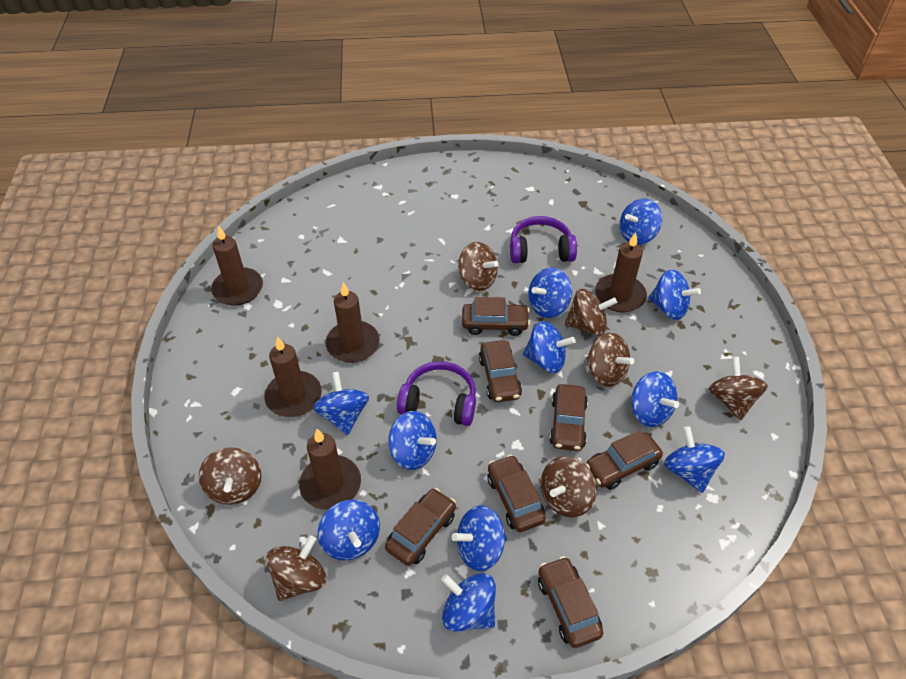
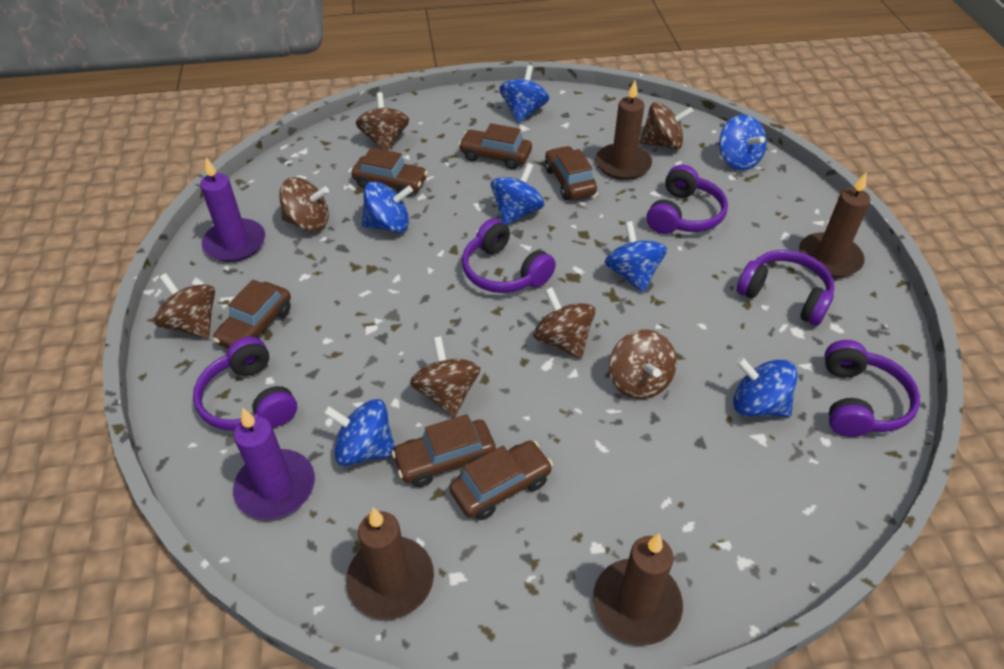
blue spinning top: 11 -> 7
brown candle: 5 -> 4
brown car: 7 -> 6
purple candle: 0 -> 2
purple headphones: 2 -> 5

